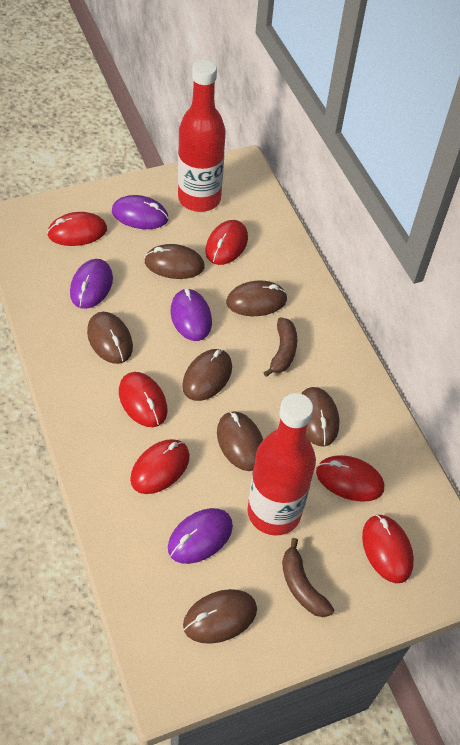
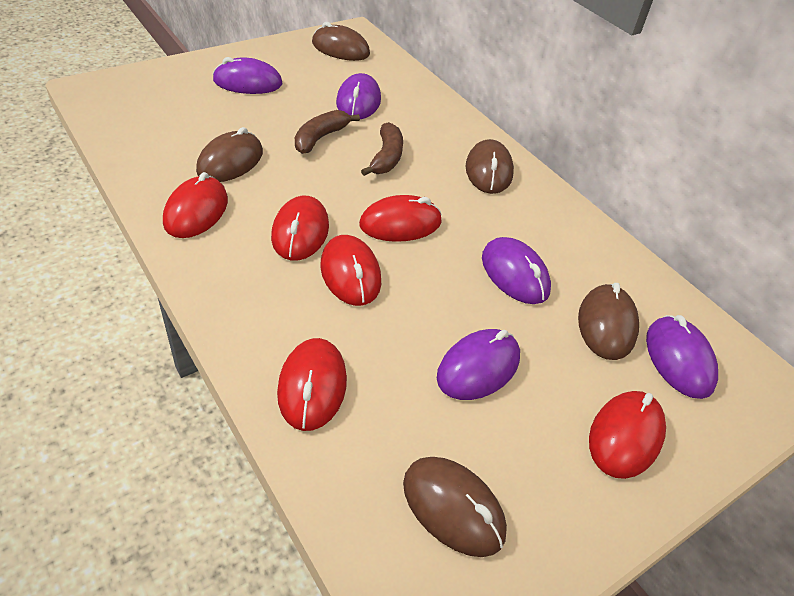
brown mouse: 7 -> 5
purple mouse: 4 -> 5
red bottle: 2 -> 0

